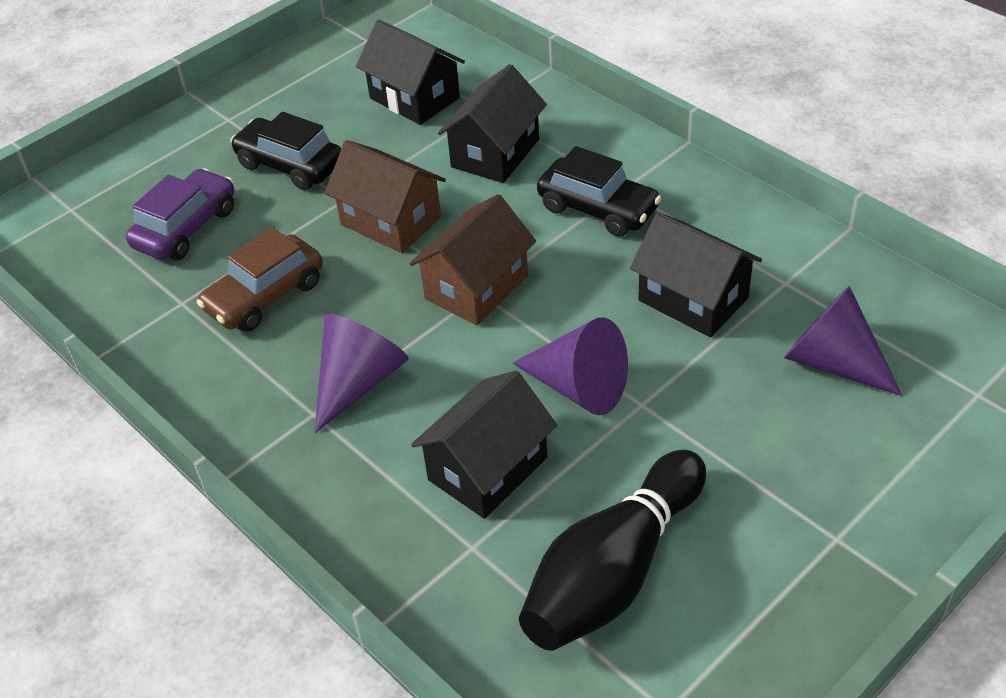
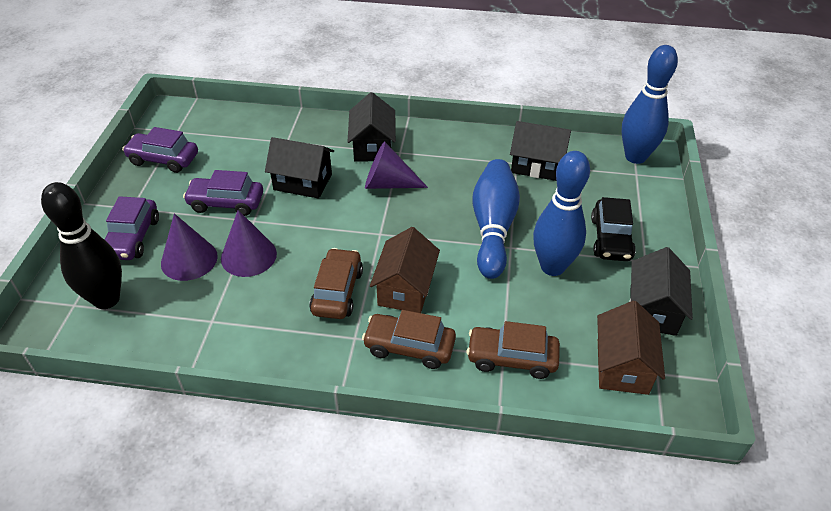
black car: 2 -> 1
blue bowling pin: 0 -> 3
brown car: 1 -> 3
purple car: 1 -> 3

